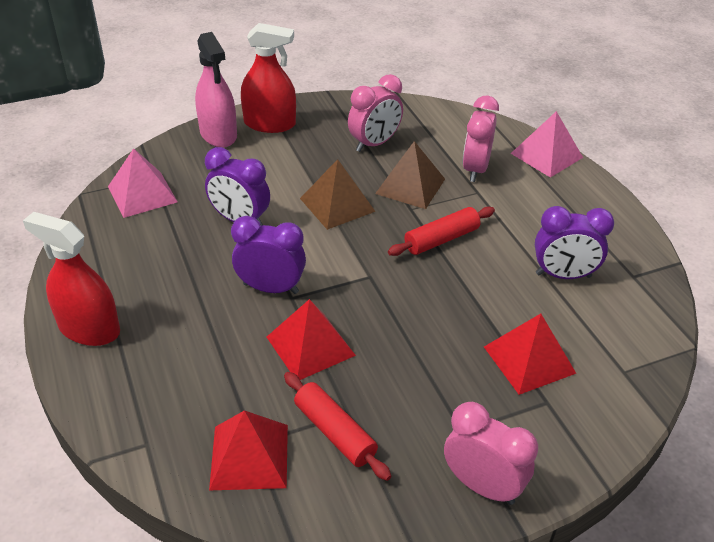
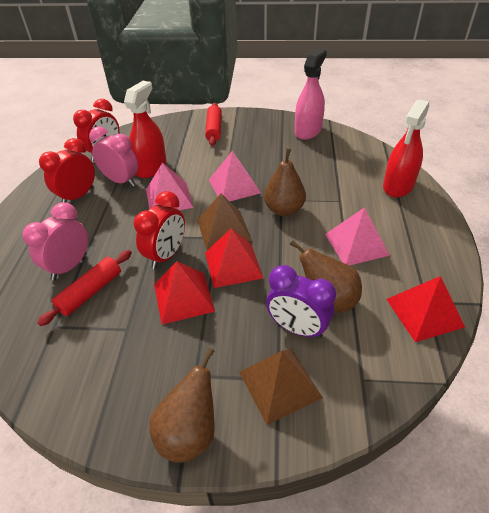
brown pear: 0 -> 3
pink clock: 3 -> 2
pink pyramid: 2 -> 3
purple clock: 3 -> 1
red clock: 0 -> 3

